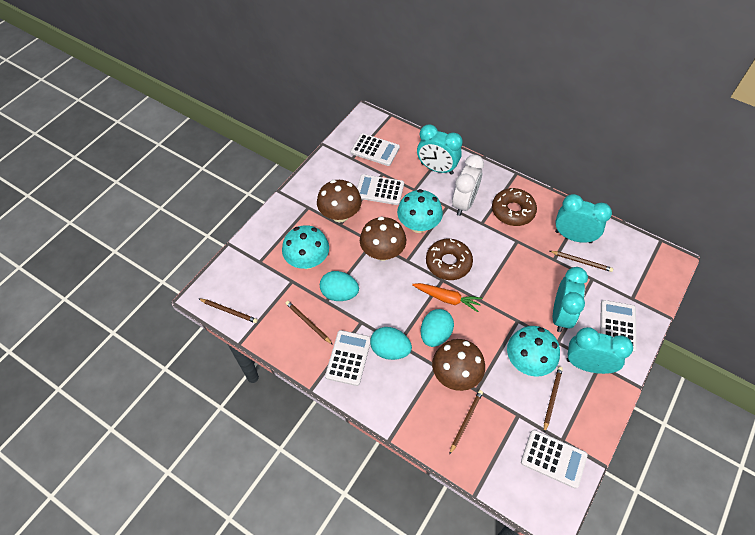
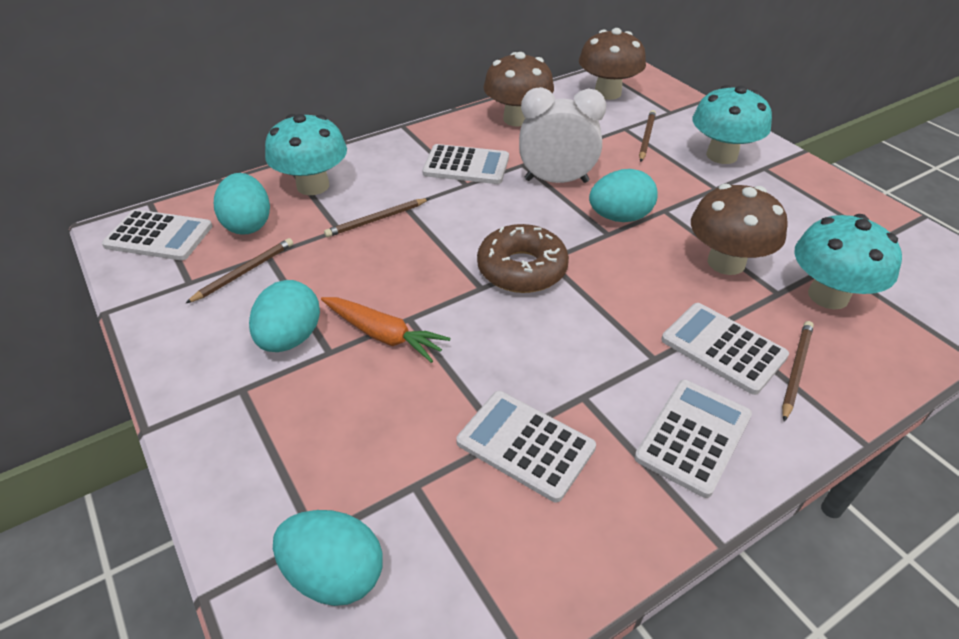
brown donut: 2 -> 1
brown pencil: 5 -> 4
turquoise clock: 4 -> 0
turquoise egg: 3 -> 4

